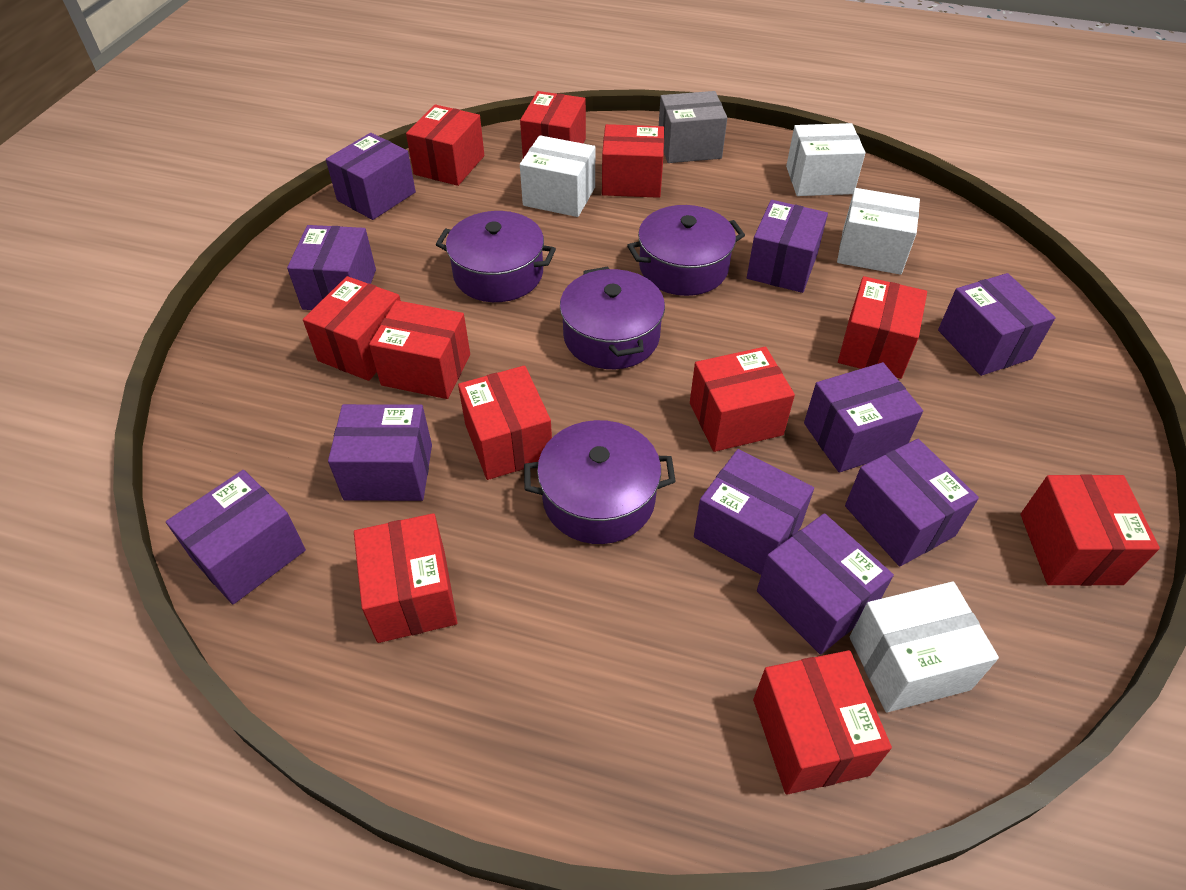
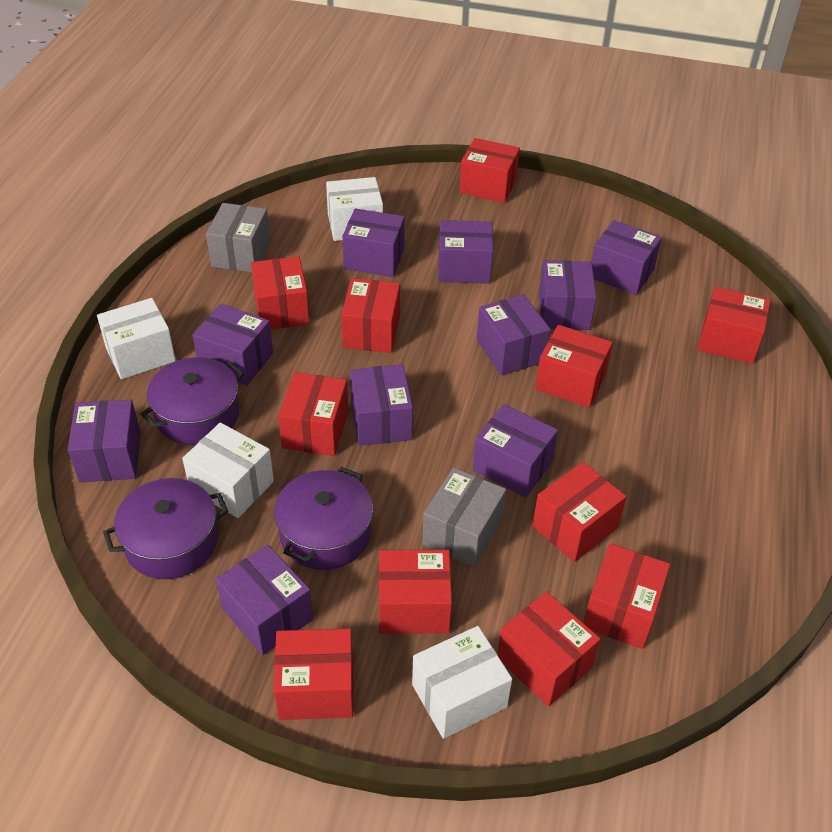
grey box: 1 -> 2
purple pot: 4 -> 3

